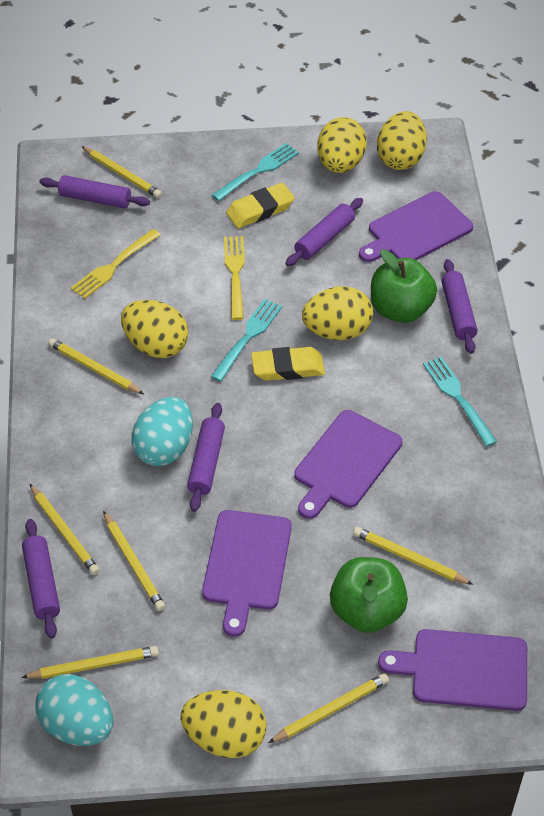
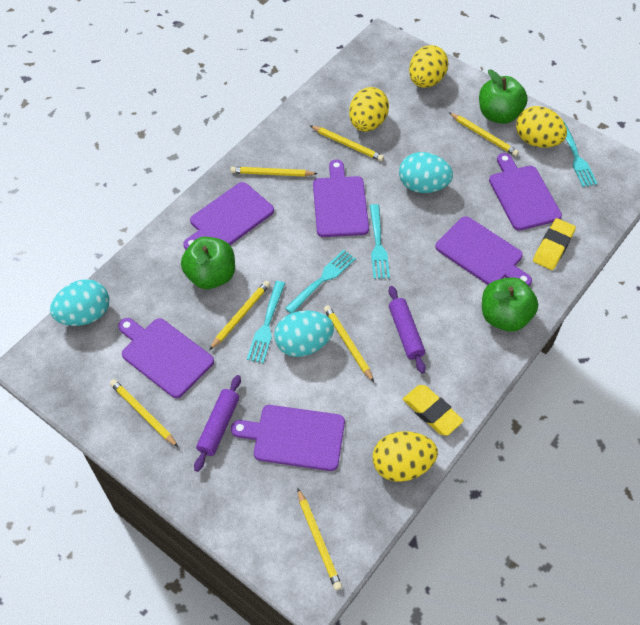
green apple: 2 -> 3
purple cutting board: 4 -> 6
purple rolling pin: 5 -> 2
turquoise egg: 2 -> 3
turquoise fork: 3 -> 4
yellow egg: 5 -> 4
yellow fork: 2 -> 0

